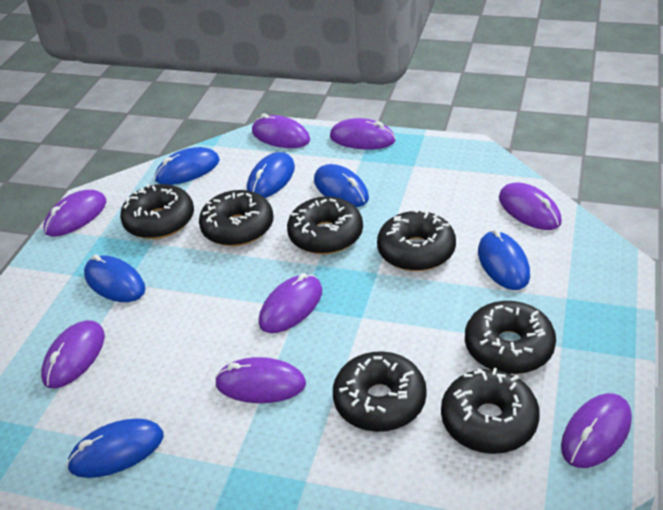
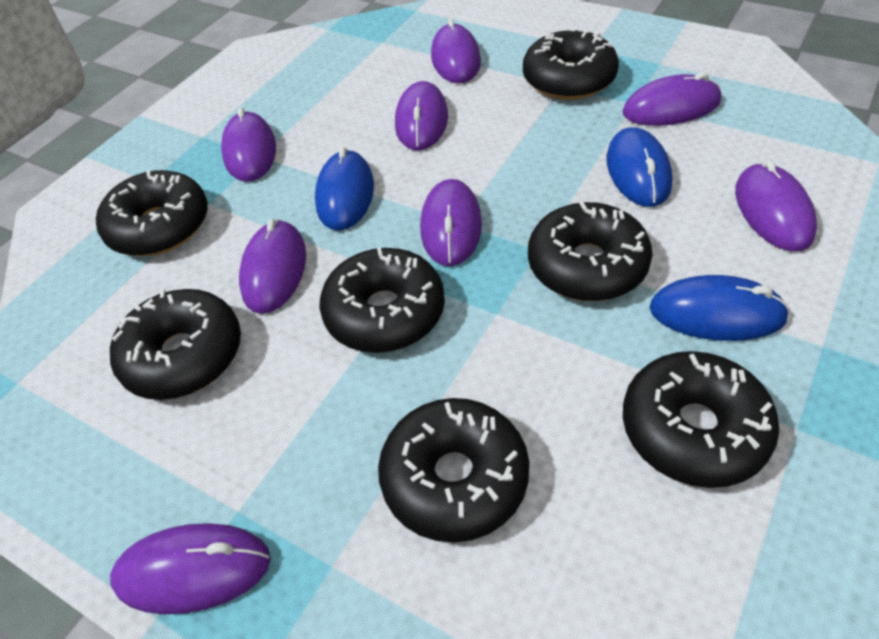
blue mouse: 6 -> 3

